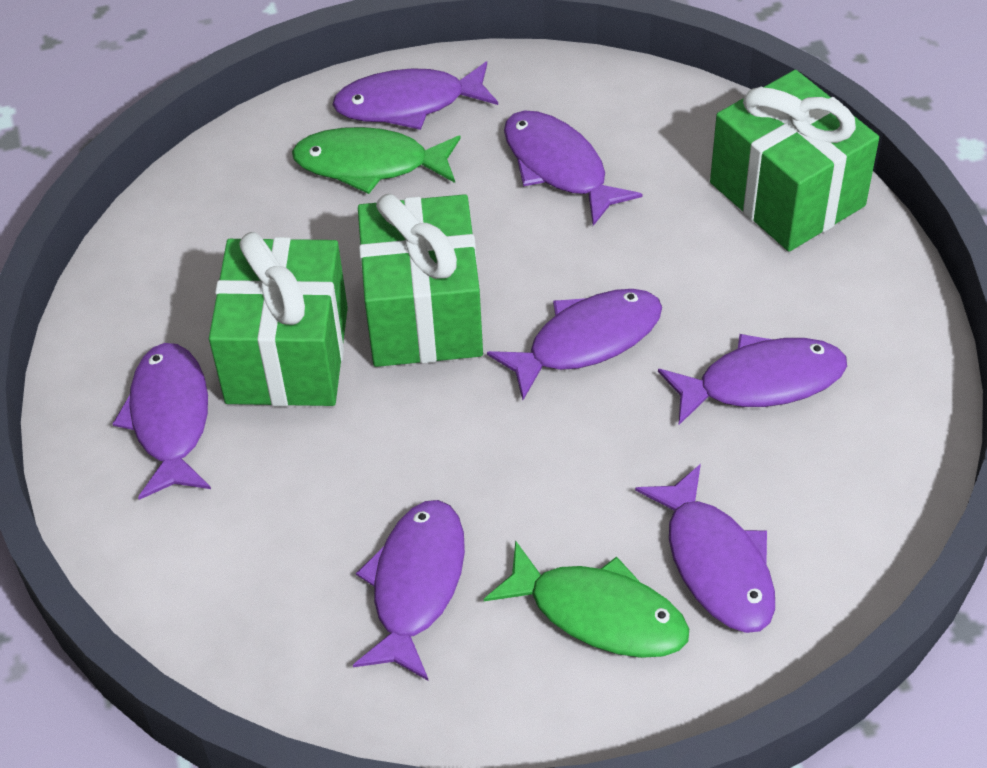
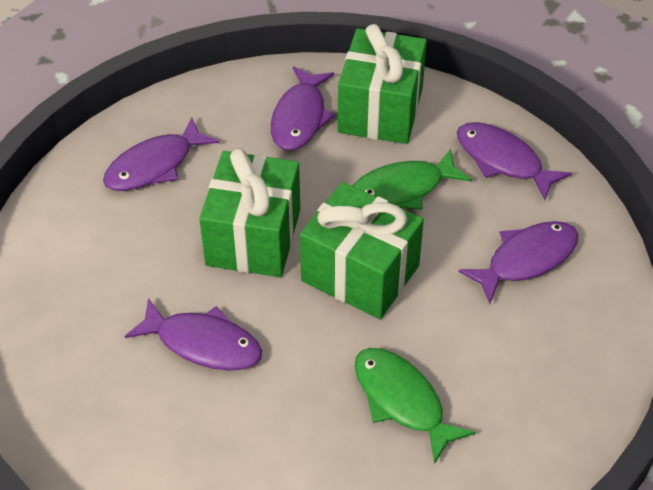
purple fish: 7 -> 5

